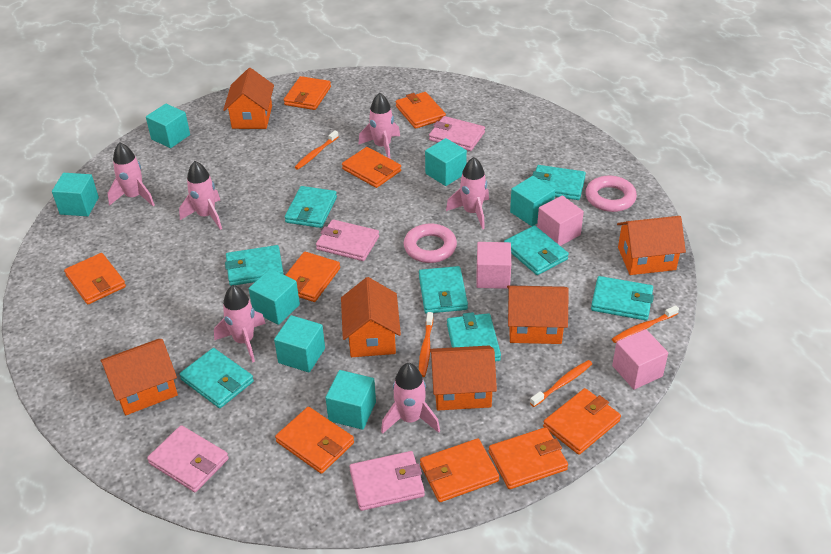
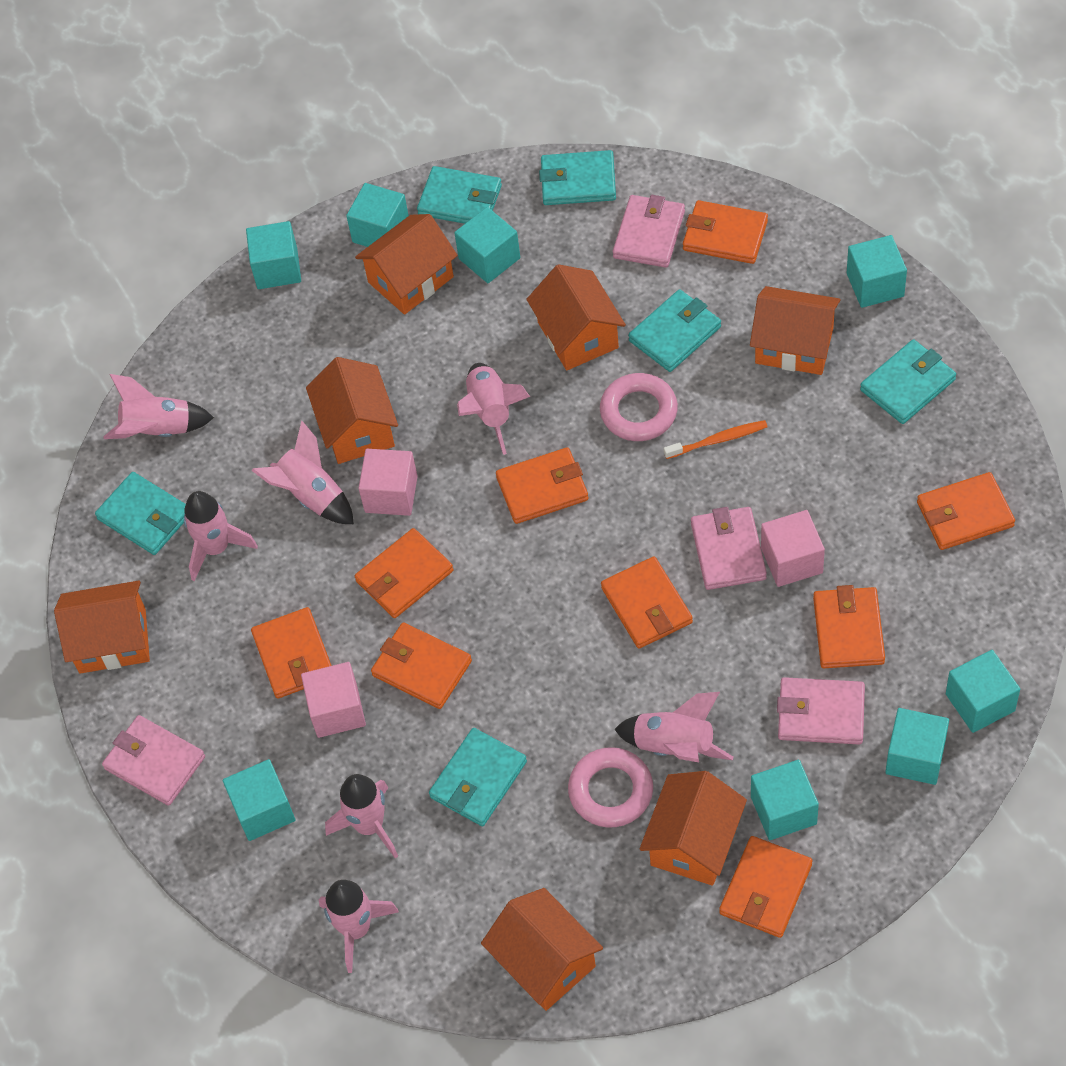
orange house: 6 -> 7
orange toothbrush: 4 -> 1
pink rocket: 6 -> 7
turquoise cube: 7 -> 8
turquoise wallet: 8 -> 6

